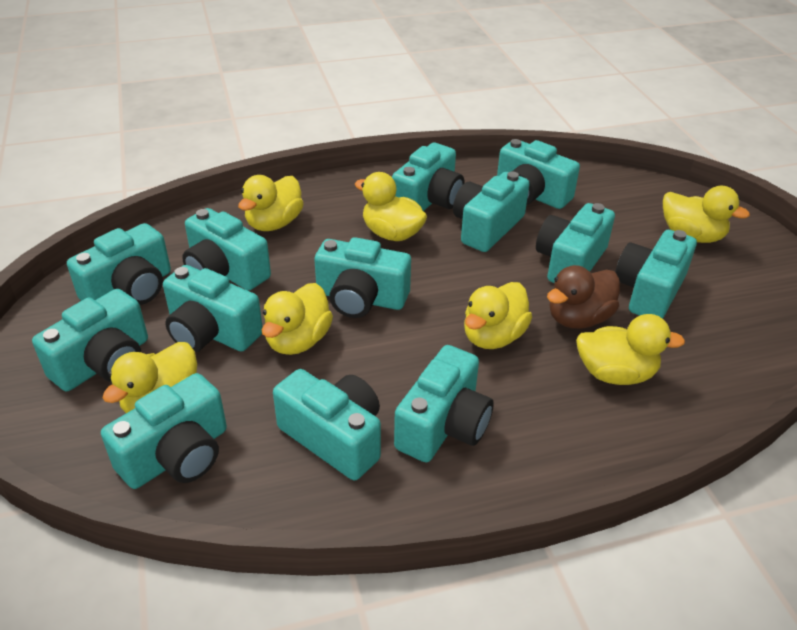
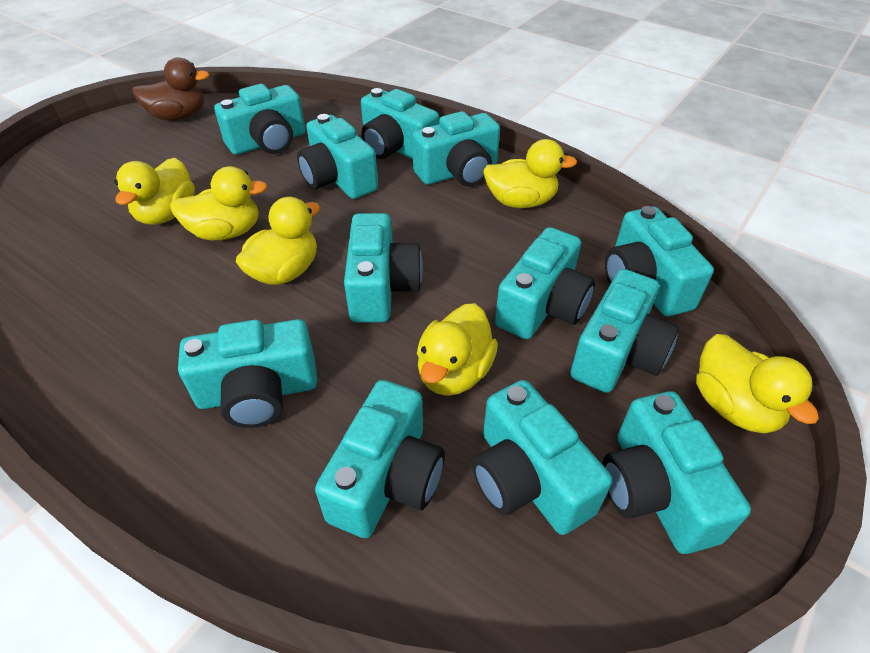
turquoise camera: 13 -> 12
yellow duck: 7 -> 6

